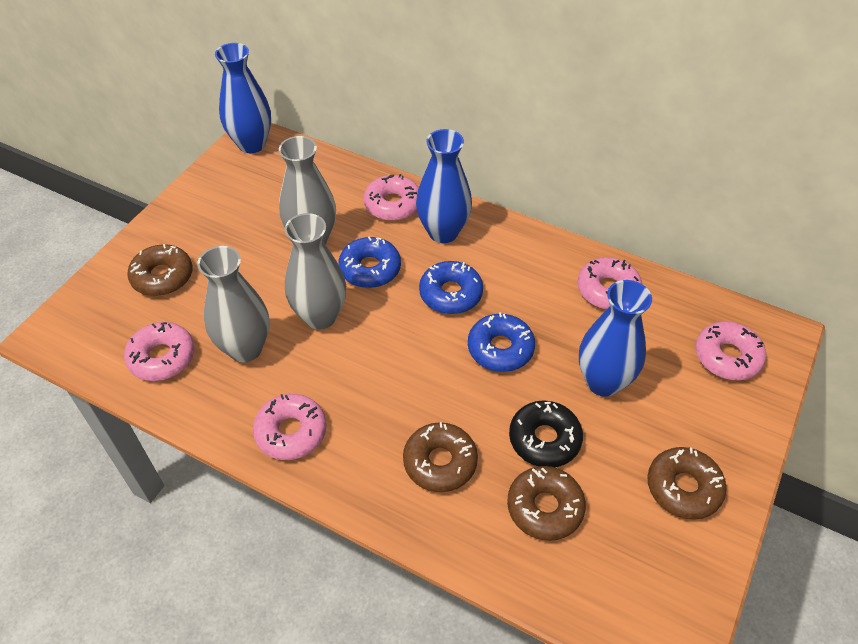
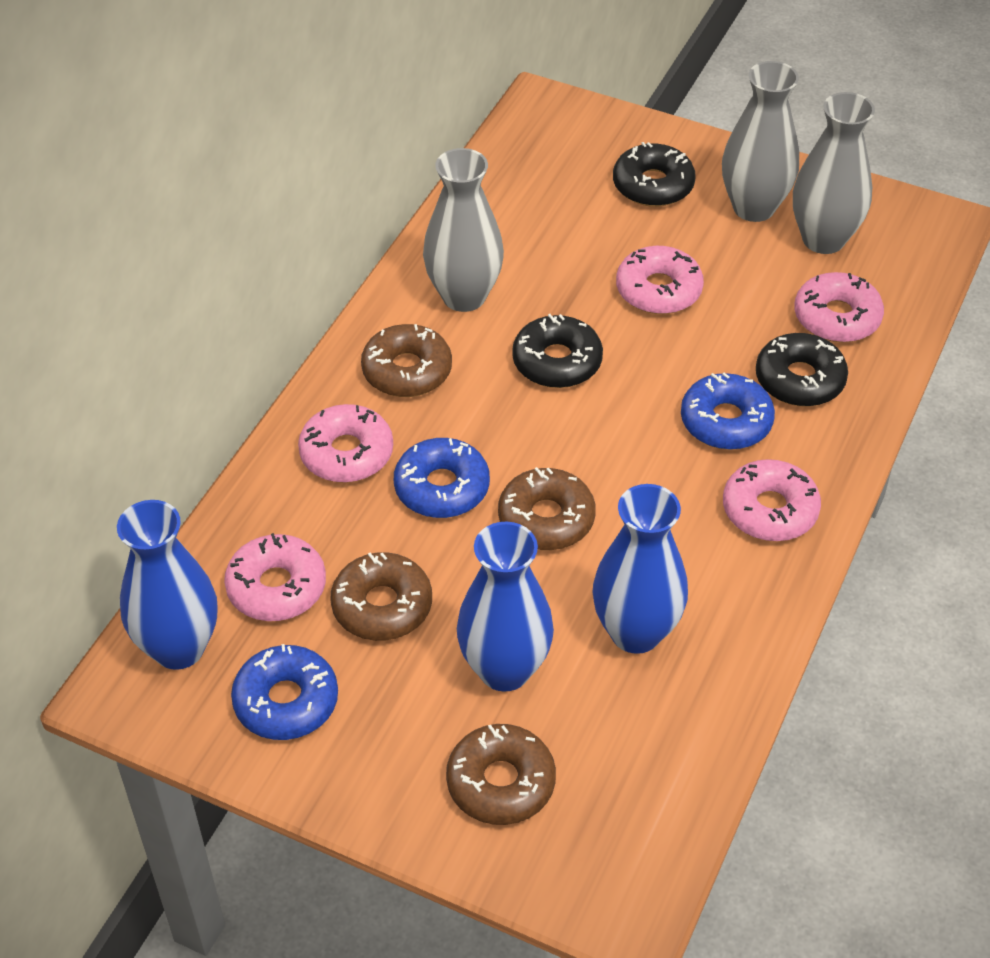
black donut: 1 -> 3

